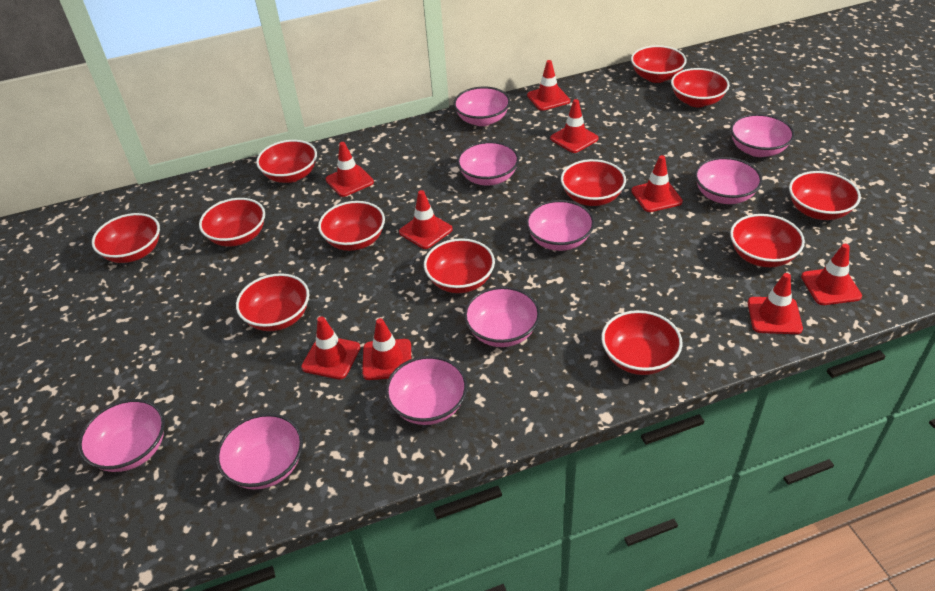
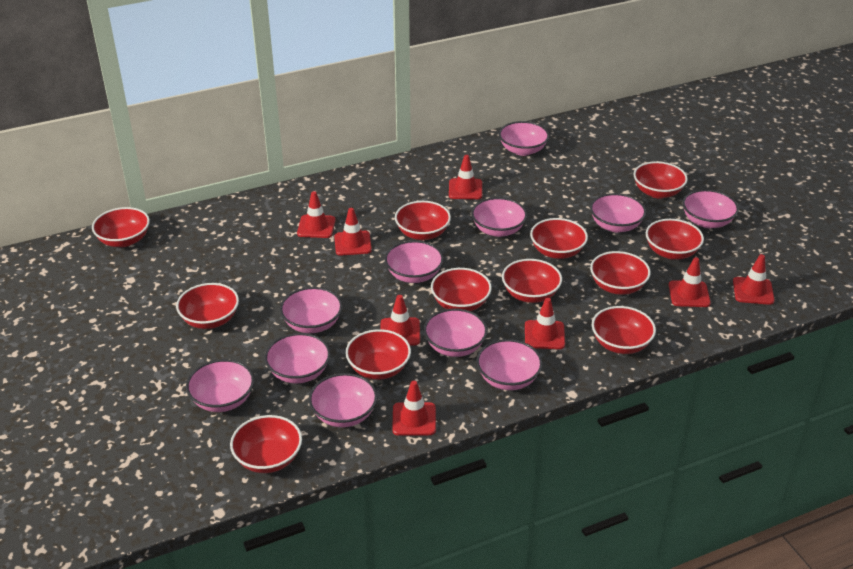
pink bowl: 9 -> 11
red traffic cone: 9 -> 8

